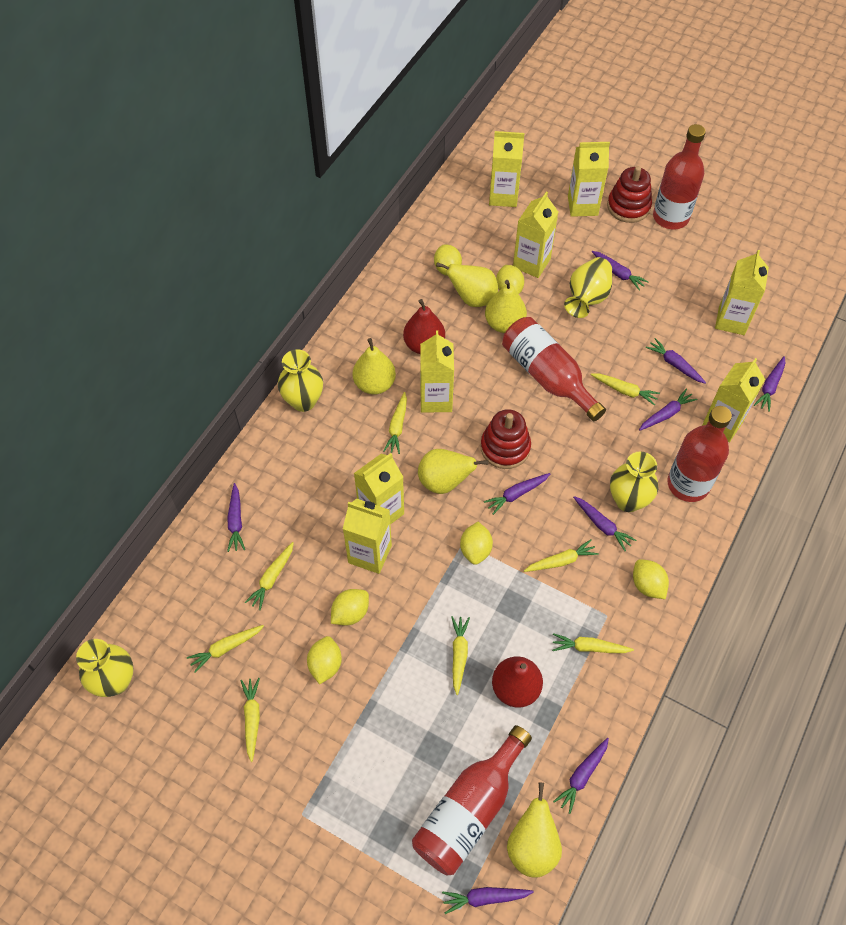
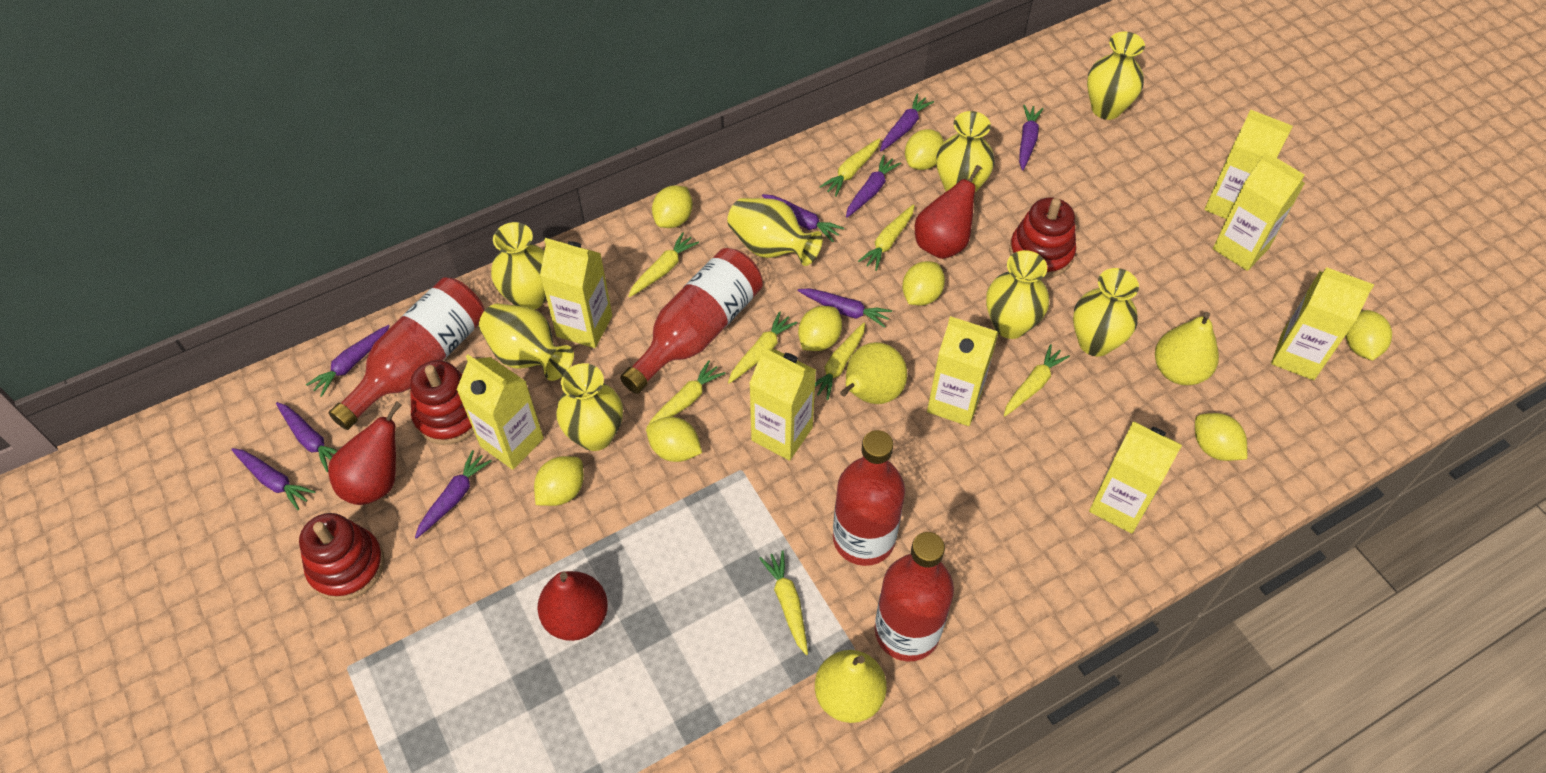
red pear: 2 -> 3
red stacking toy: 2 -> 3
yellow lemon: 6 -> 8
yellow pear: 5 -> 3
yellow vase: 4 -> 8

